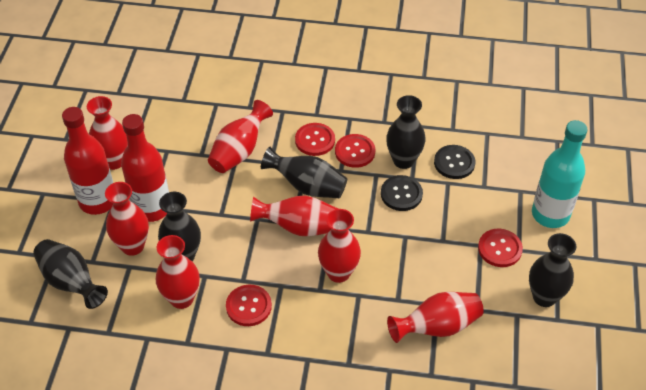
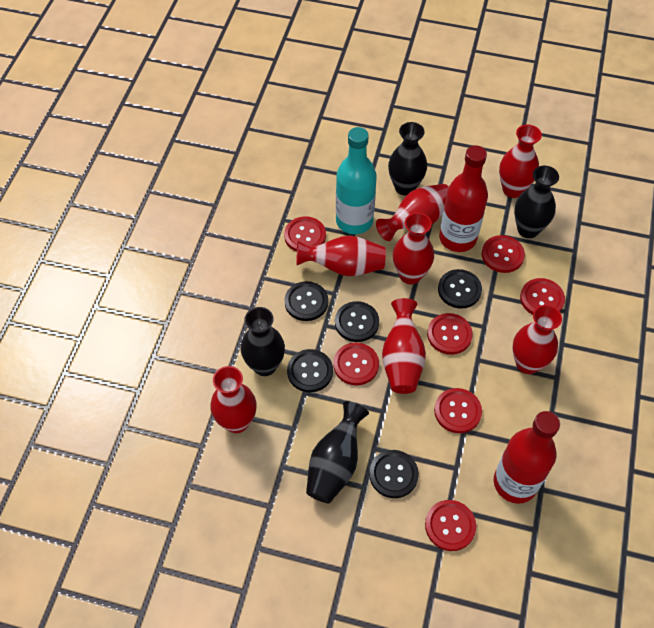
black button: 2 -> 5
black vase: 5 -> 4
red button: 4 -> 7

